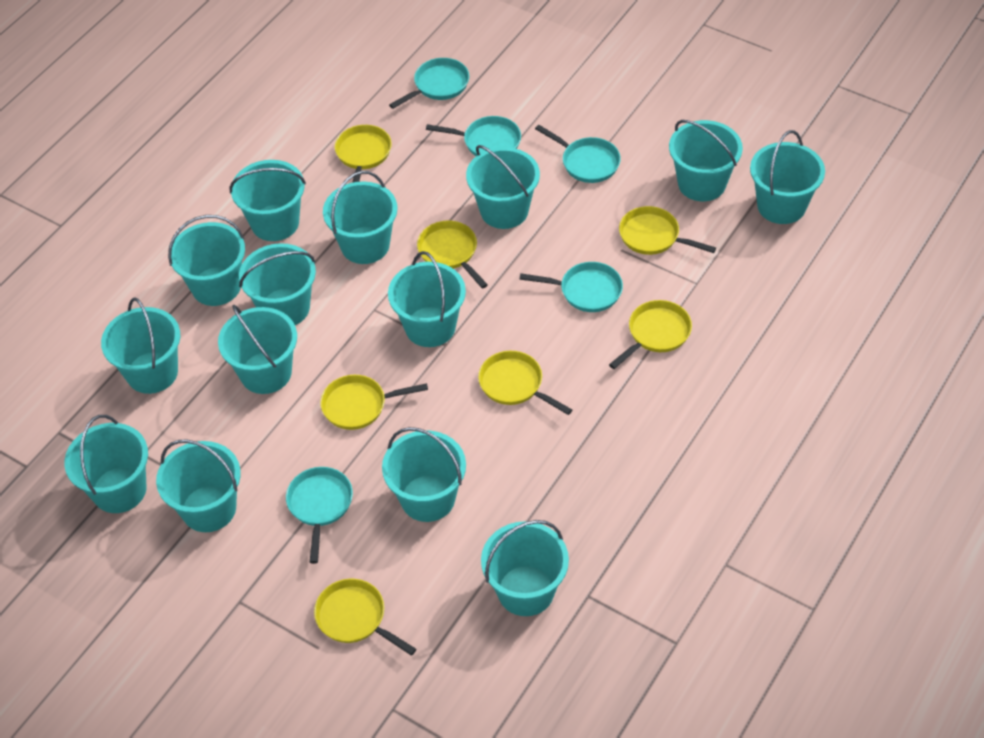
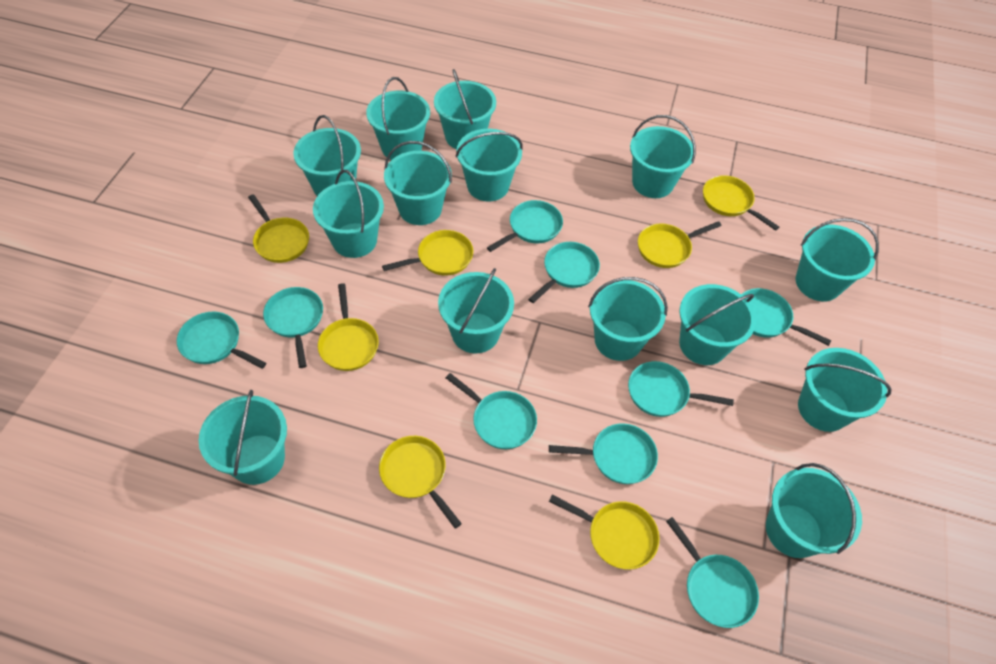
turquoise pan: 5 -> 9

